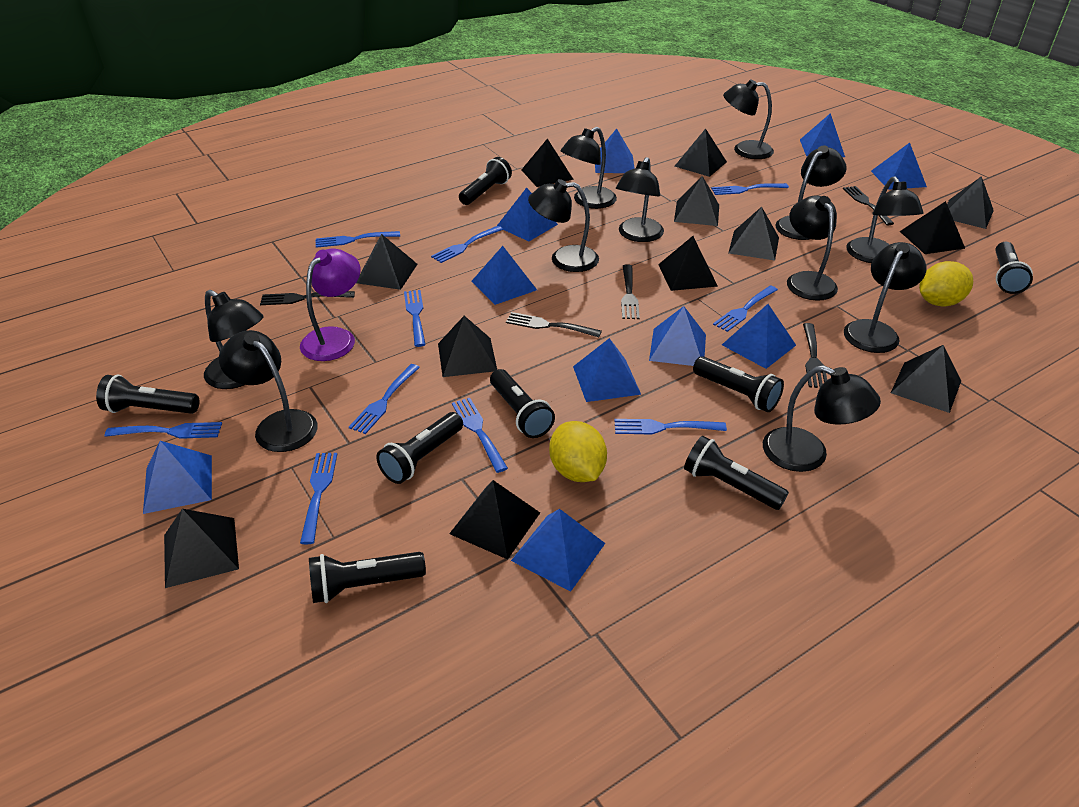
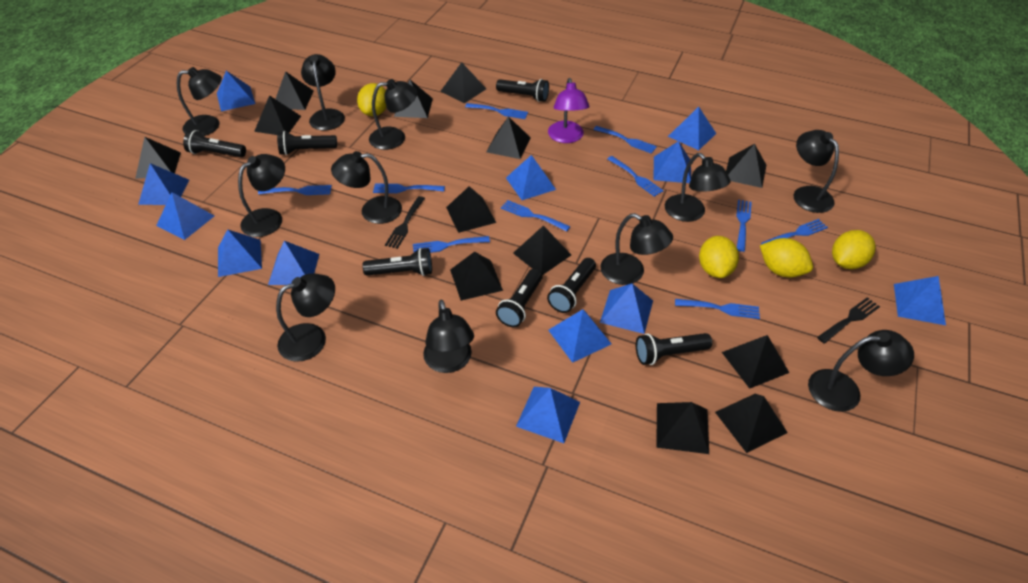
black flashlight: 8 -> 7
black fork: 5 -> 2
black pyramid: 12 -> 13
blue pyramid: 10 -> 12
yellow lemon: 2 -> 4

